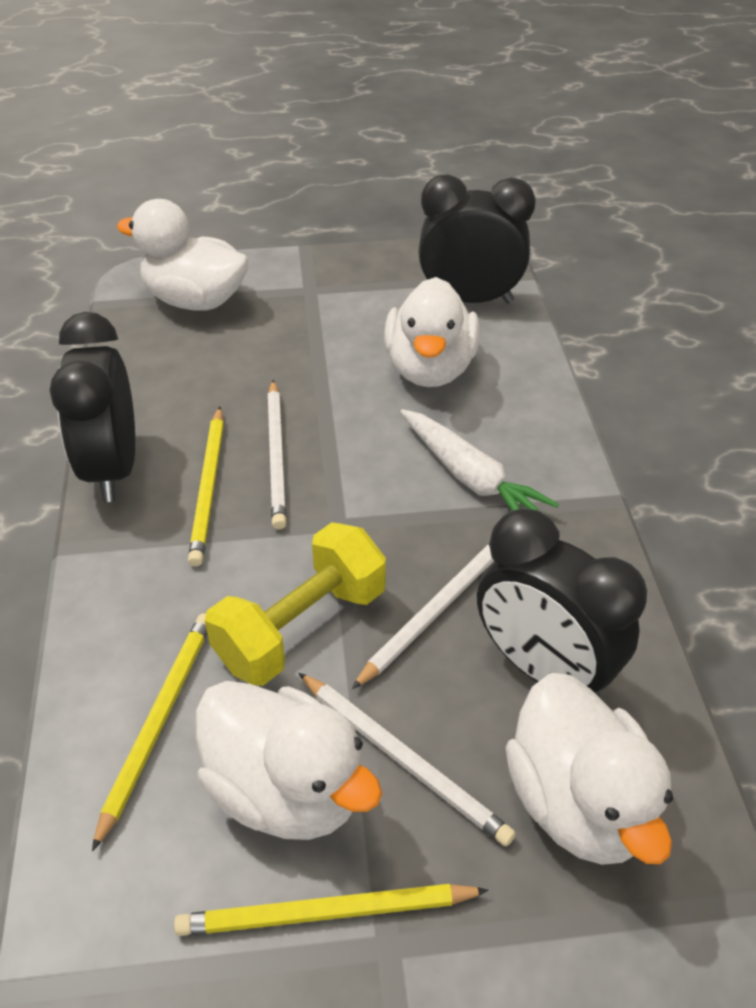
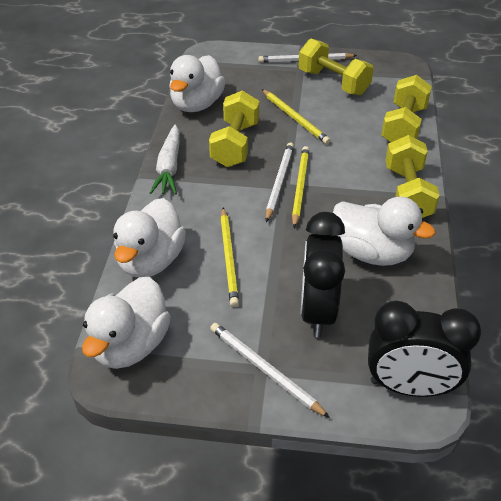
black clock: 3 -> 2
yellow dumbbell: 1 -> 4

